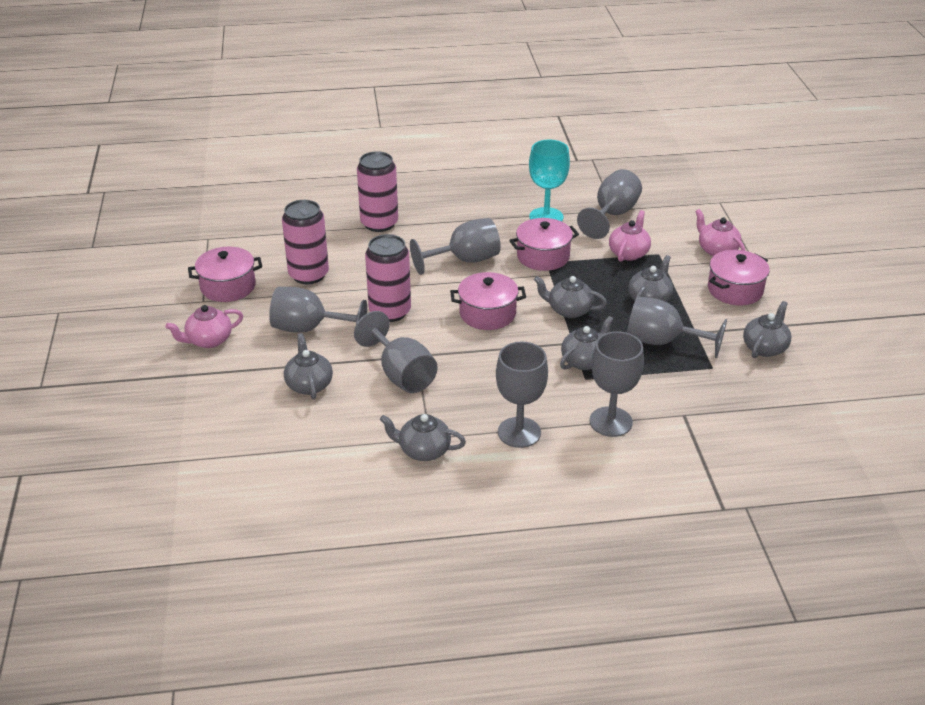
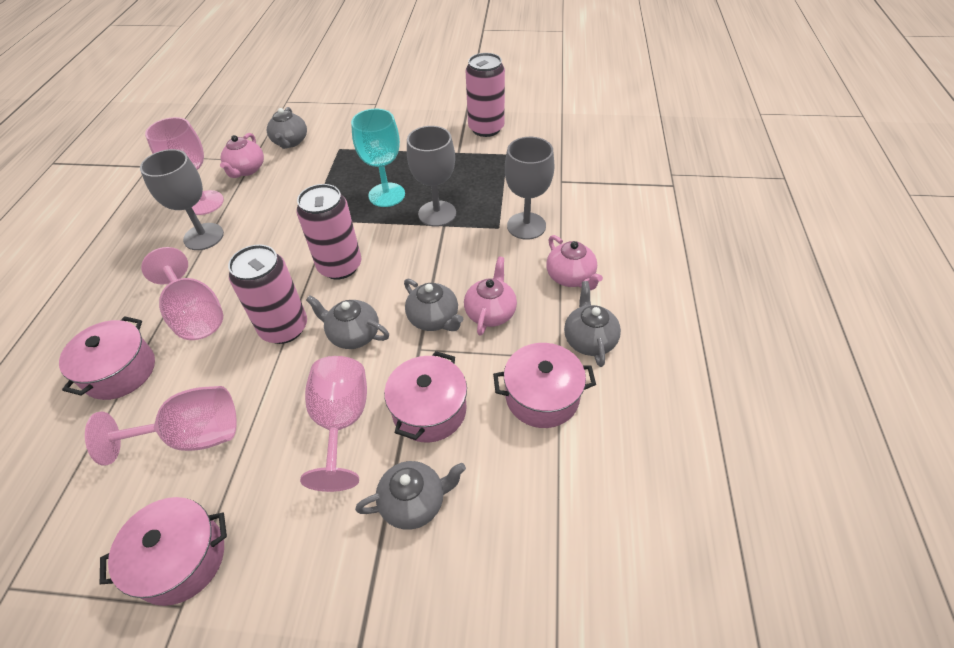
grey goblet: 7 -> 3
grey teapot: 6 -> 5
pink goblet: 0 -> 4

